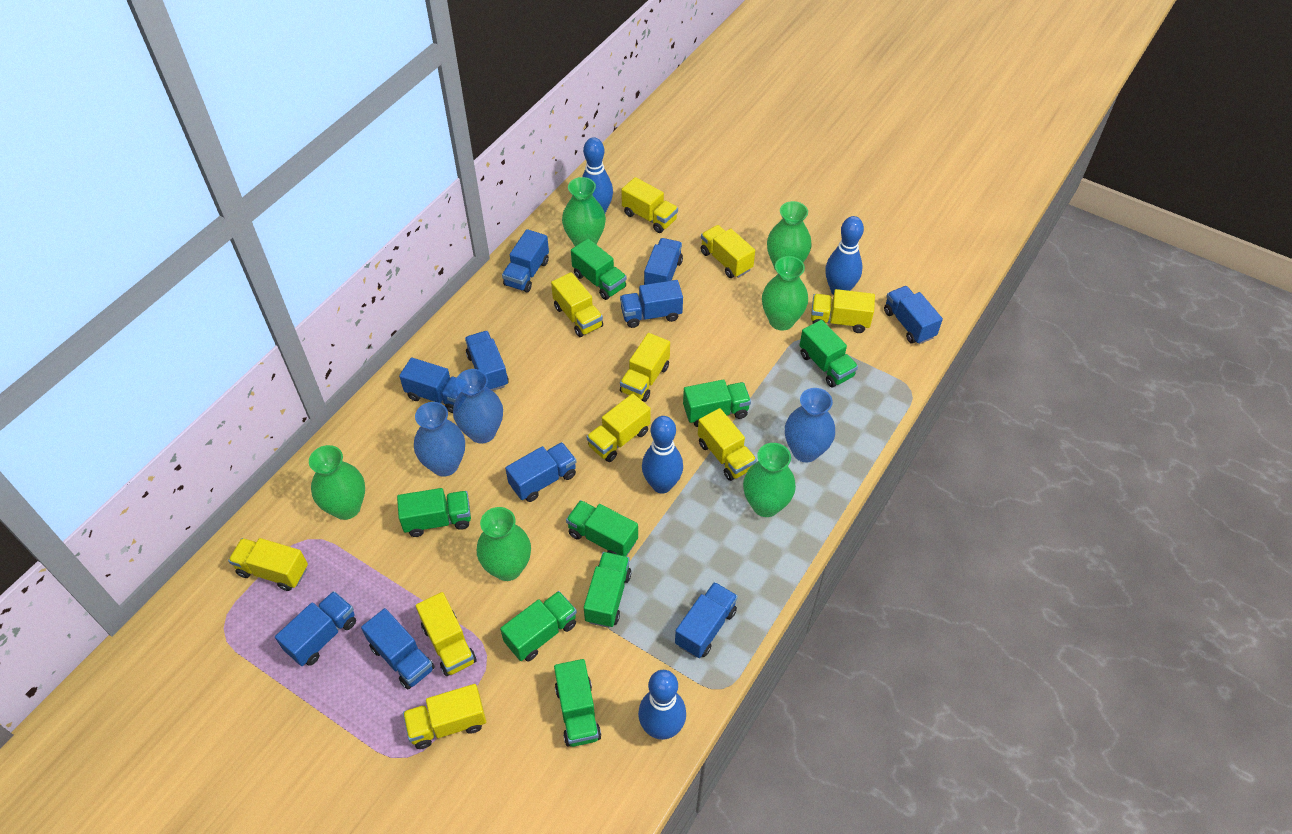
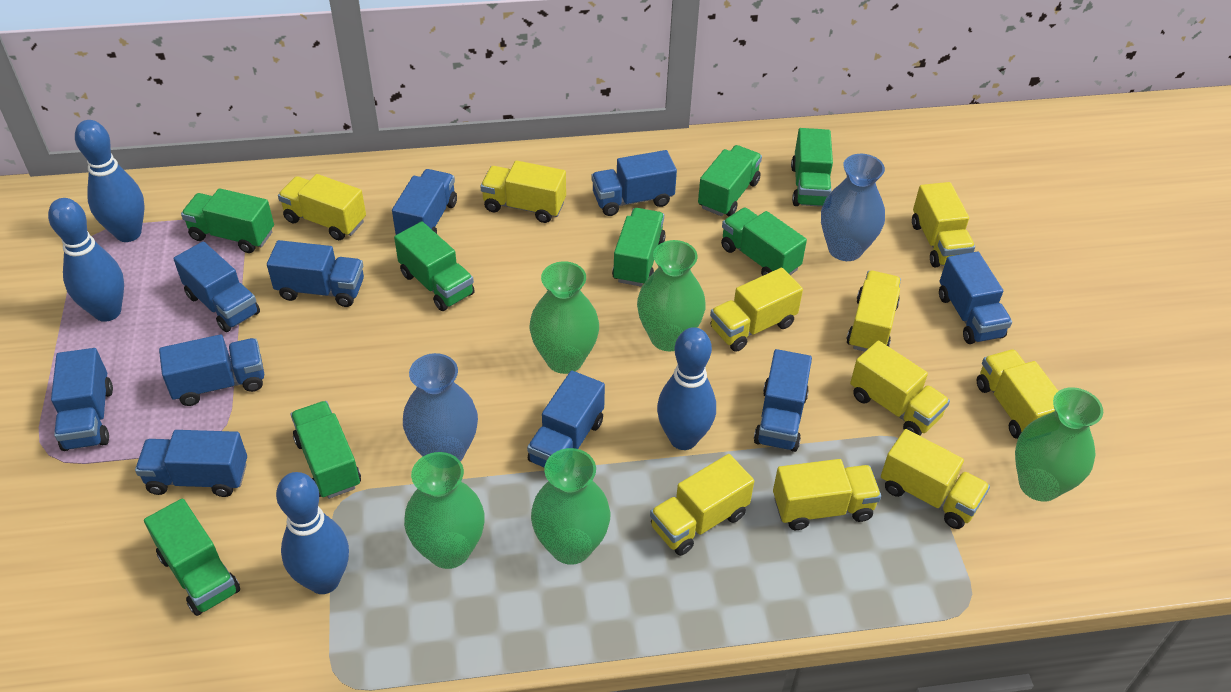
blue vase: 3 -> 2
green vase: 6 -> 5

